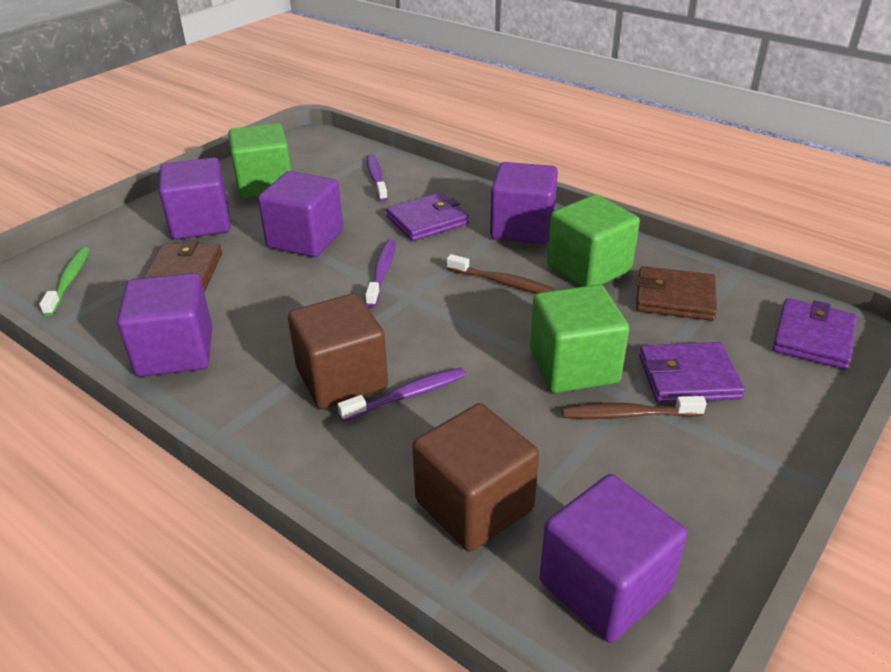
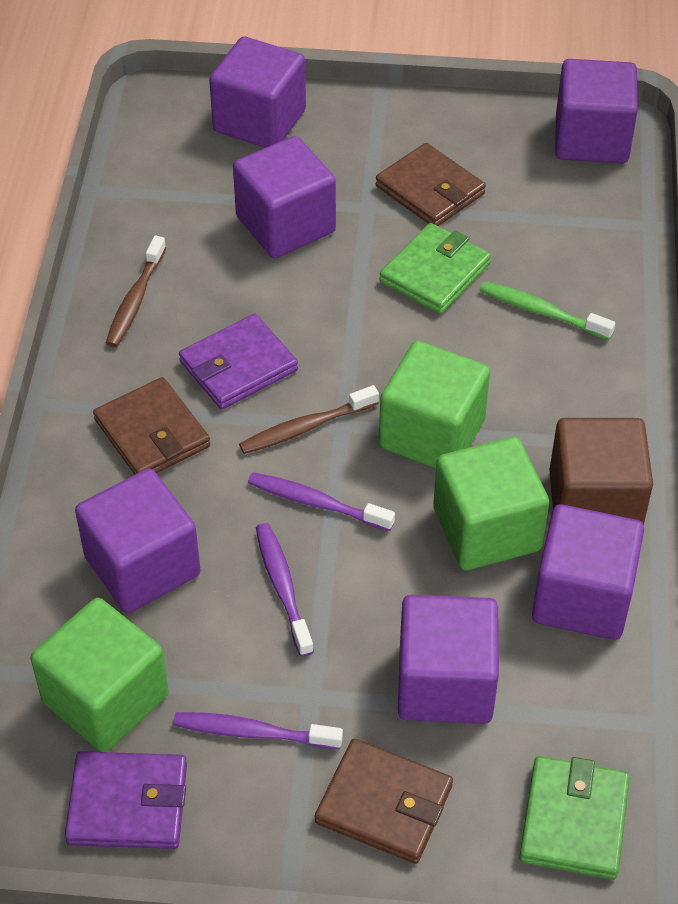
brown cube: 2 -> 1
brown wallet: 2 -> 3
green wallet: 0 -> 2
purple cube: 5 -> 6
purple wallet: 3 -> 2

